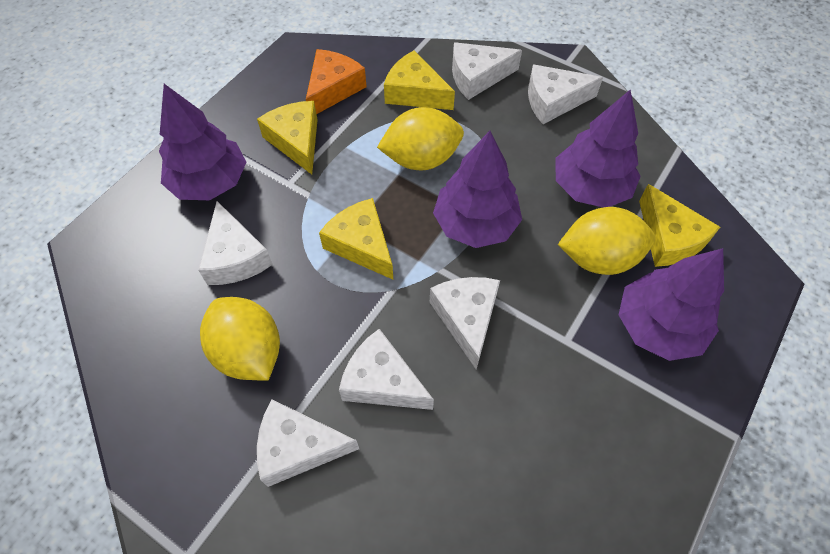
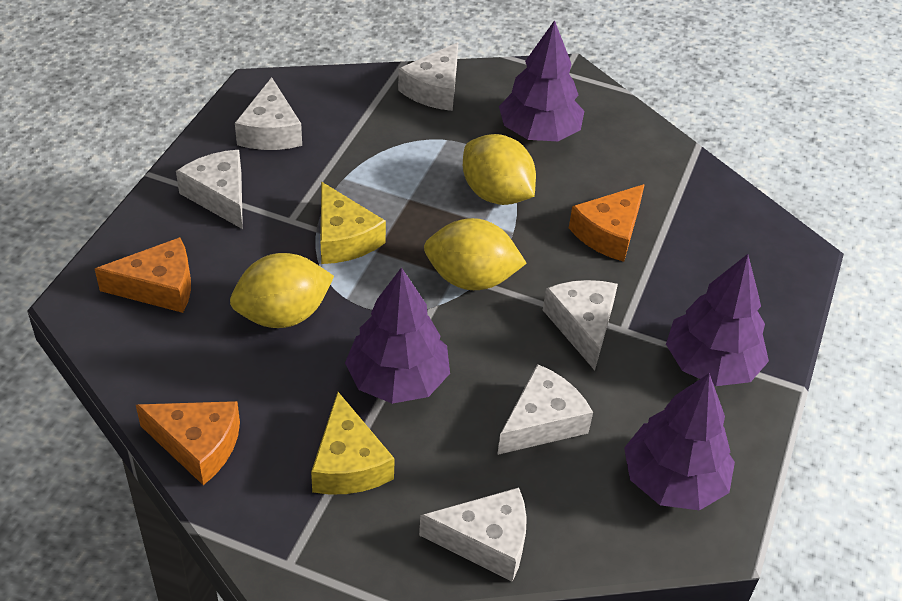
orange cheese: 1 -> 3
yellow cheese: 4 -> 2

